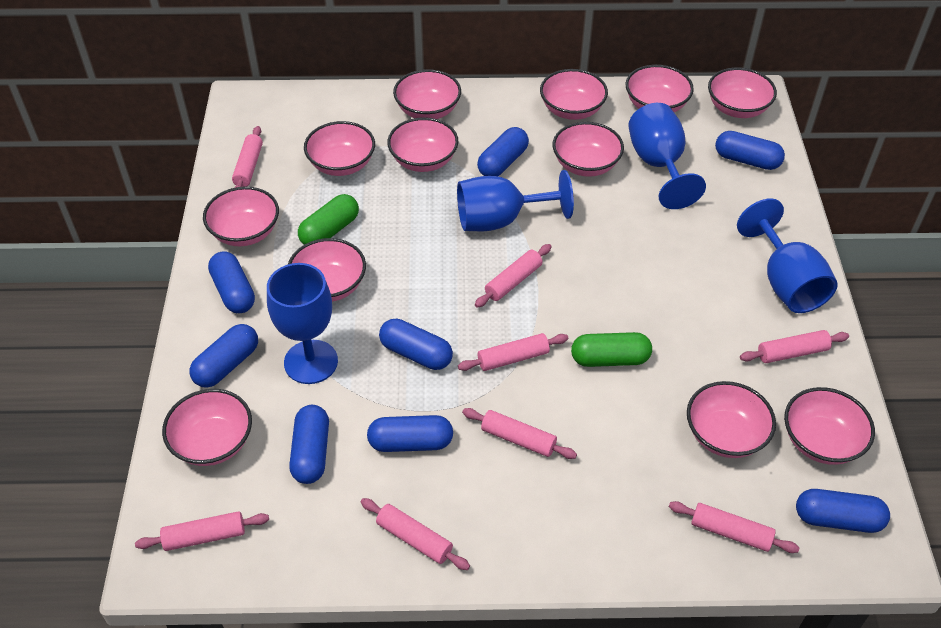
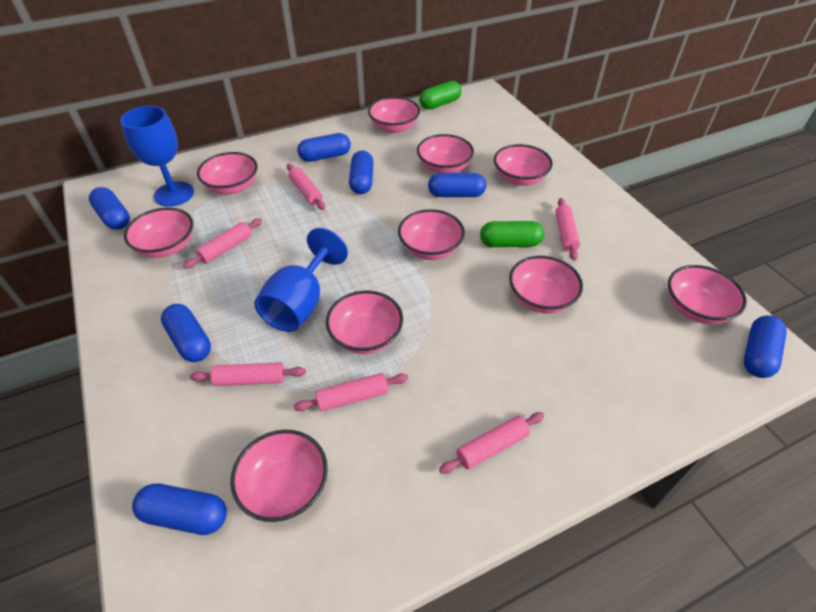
blue capsule: 8 -> 7
blue goblet: 4 -> 2
pink bowl: 12 -> 10
pink rolling pin: 8 -> 6

